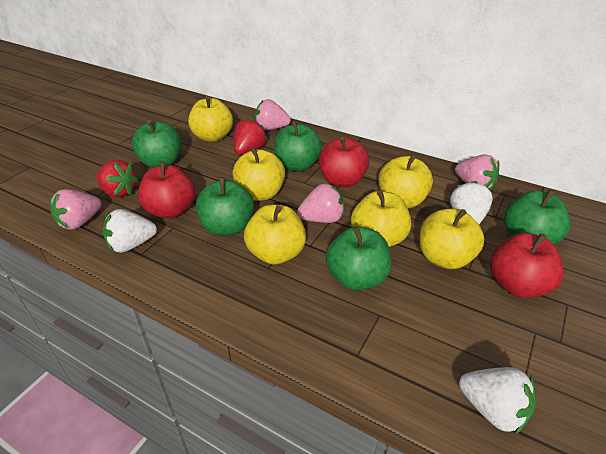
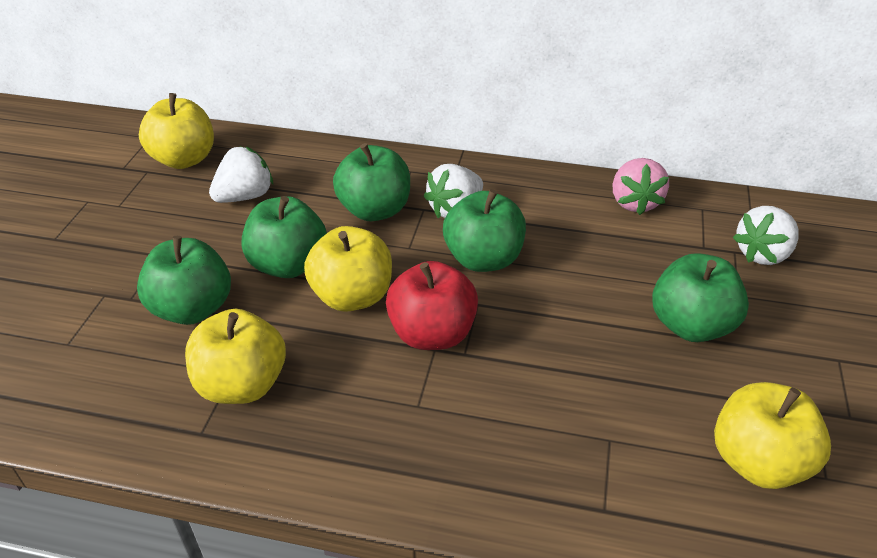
pink strawberry: 4 -> 1
red apple: 3 -> 1
red strawberry: 2 -> 0
yellow apple: 6 -> 4

